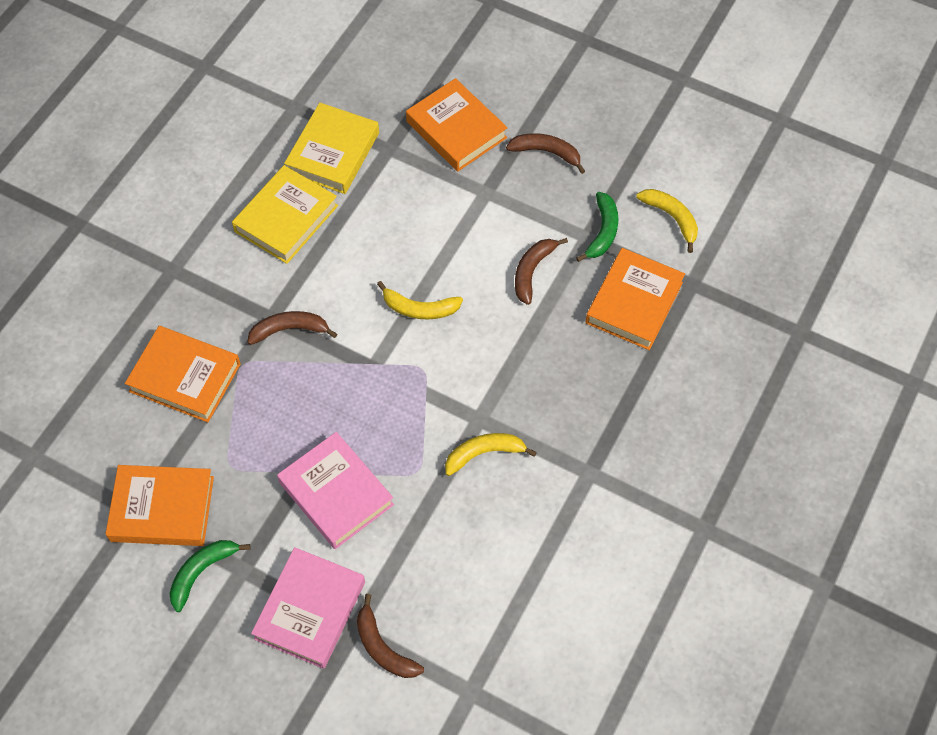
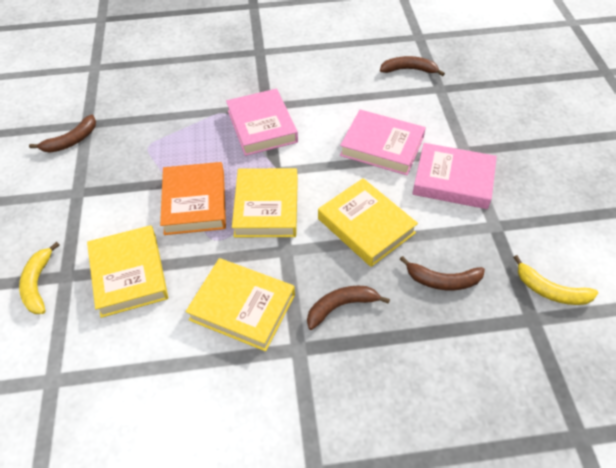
green banana: 2 -> 0
orange book: 4 -> 1
pink book: 2 -> 3
yellow banana: 3 -> 2
yellow book: 2 -> 4

